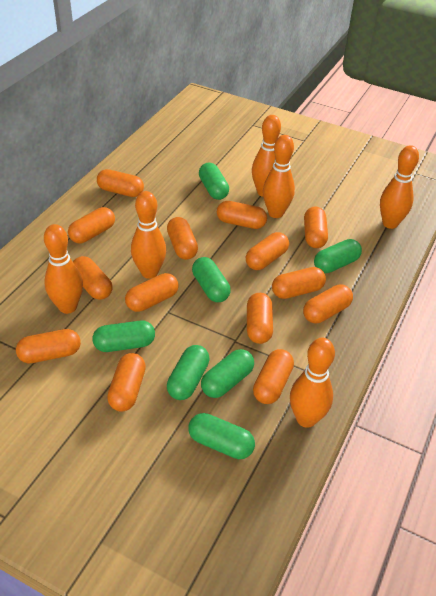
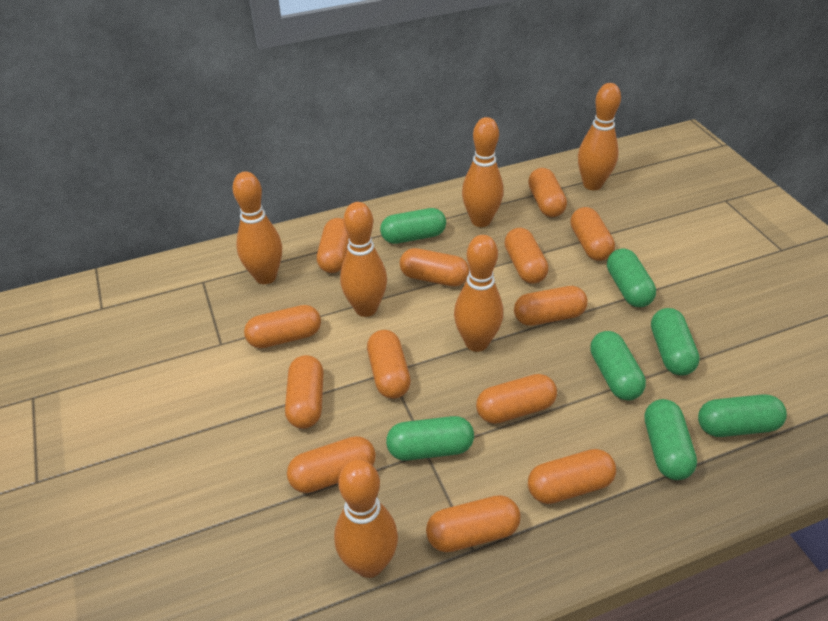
orange capsule: 14 -> 13

